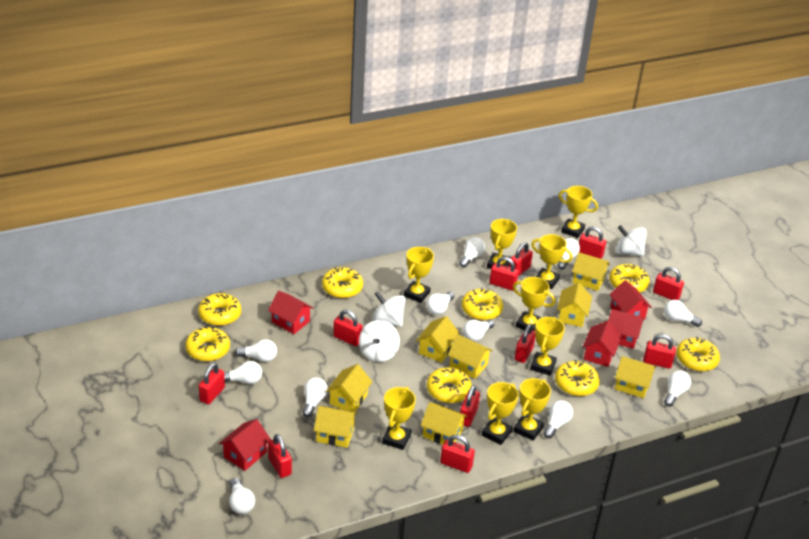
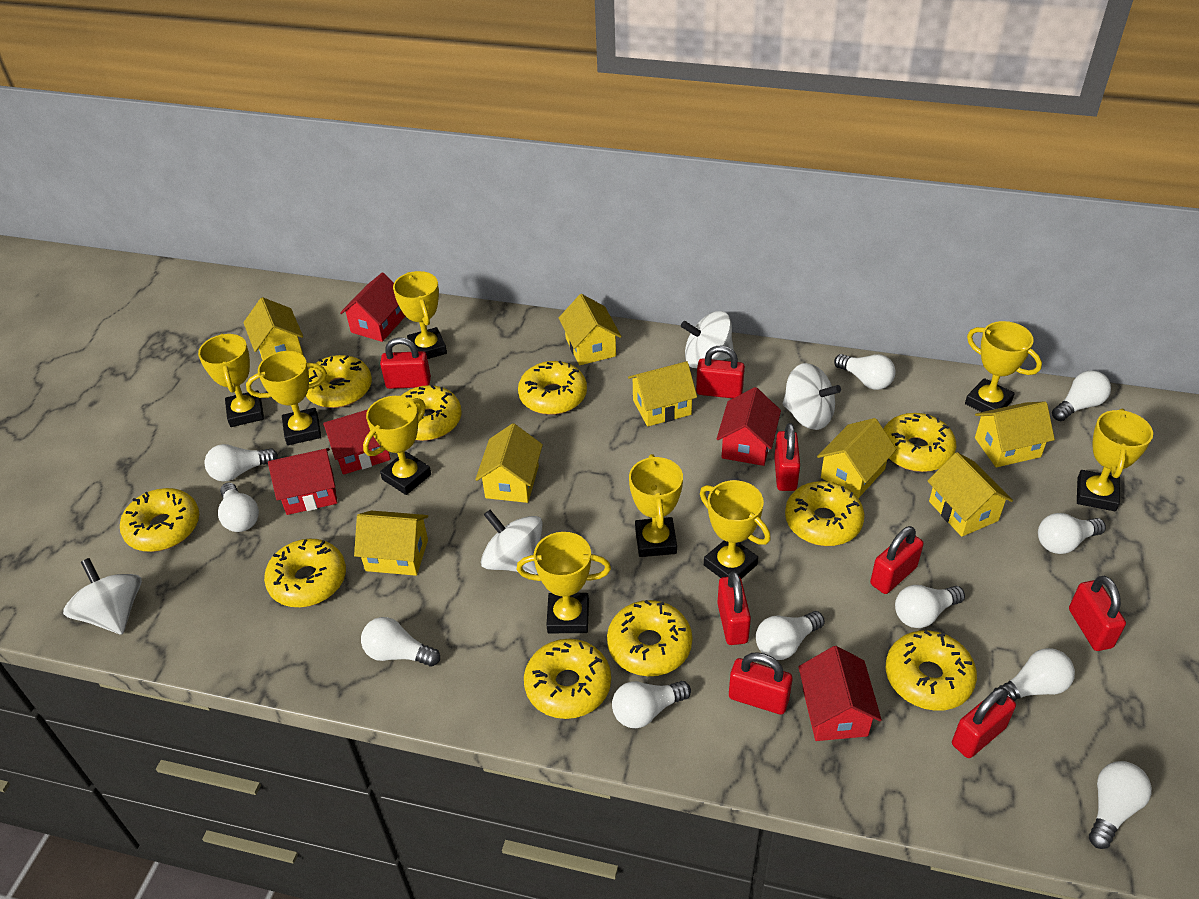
red padlock: 11 -> 8
white spinning top: 3 -> 4
yellow donut: 8 -> 10

